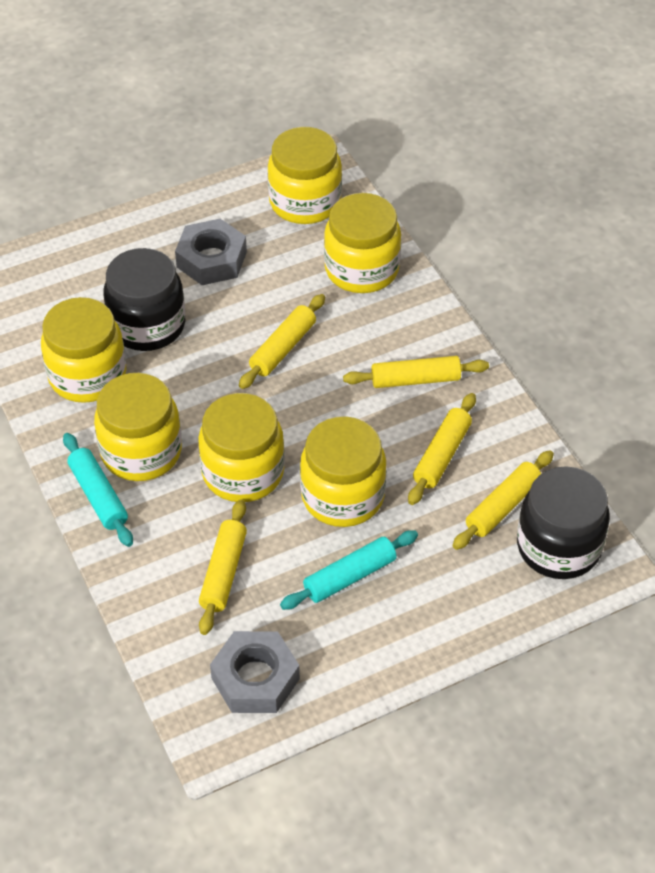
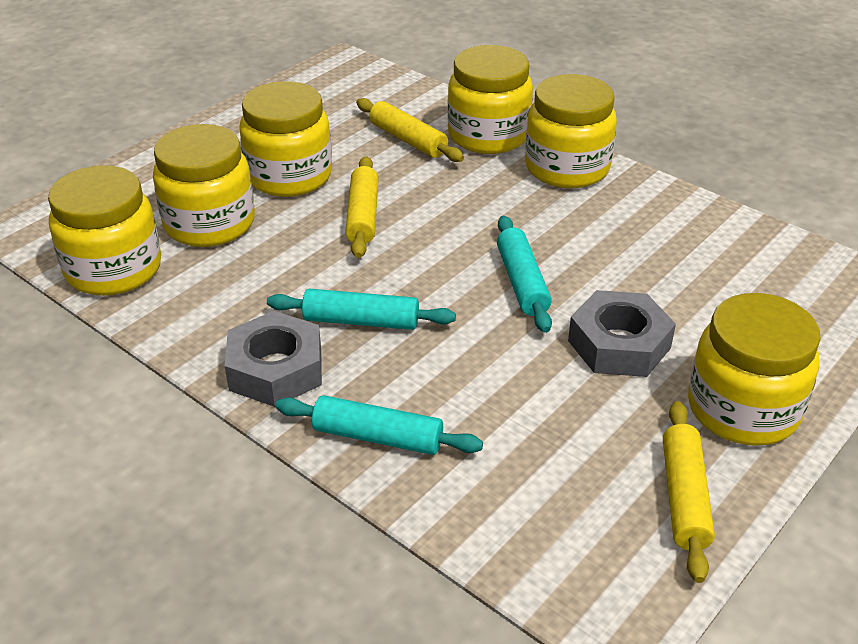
black jar: 2 -> 0
turquoise rolling pin: 2 -> 3
yellow rolling pin: 5 -> 3

